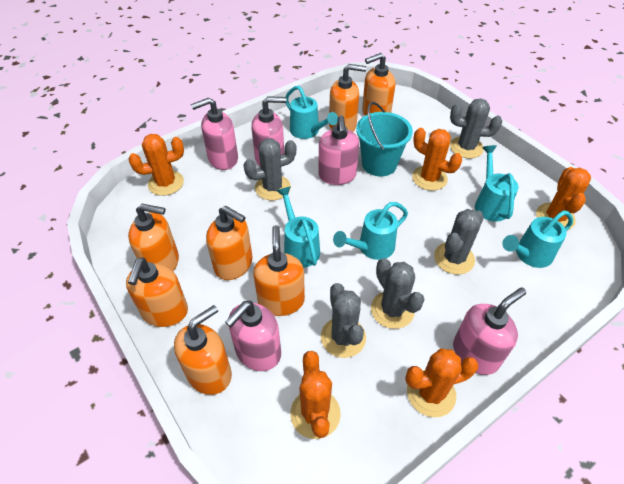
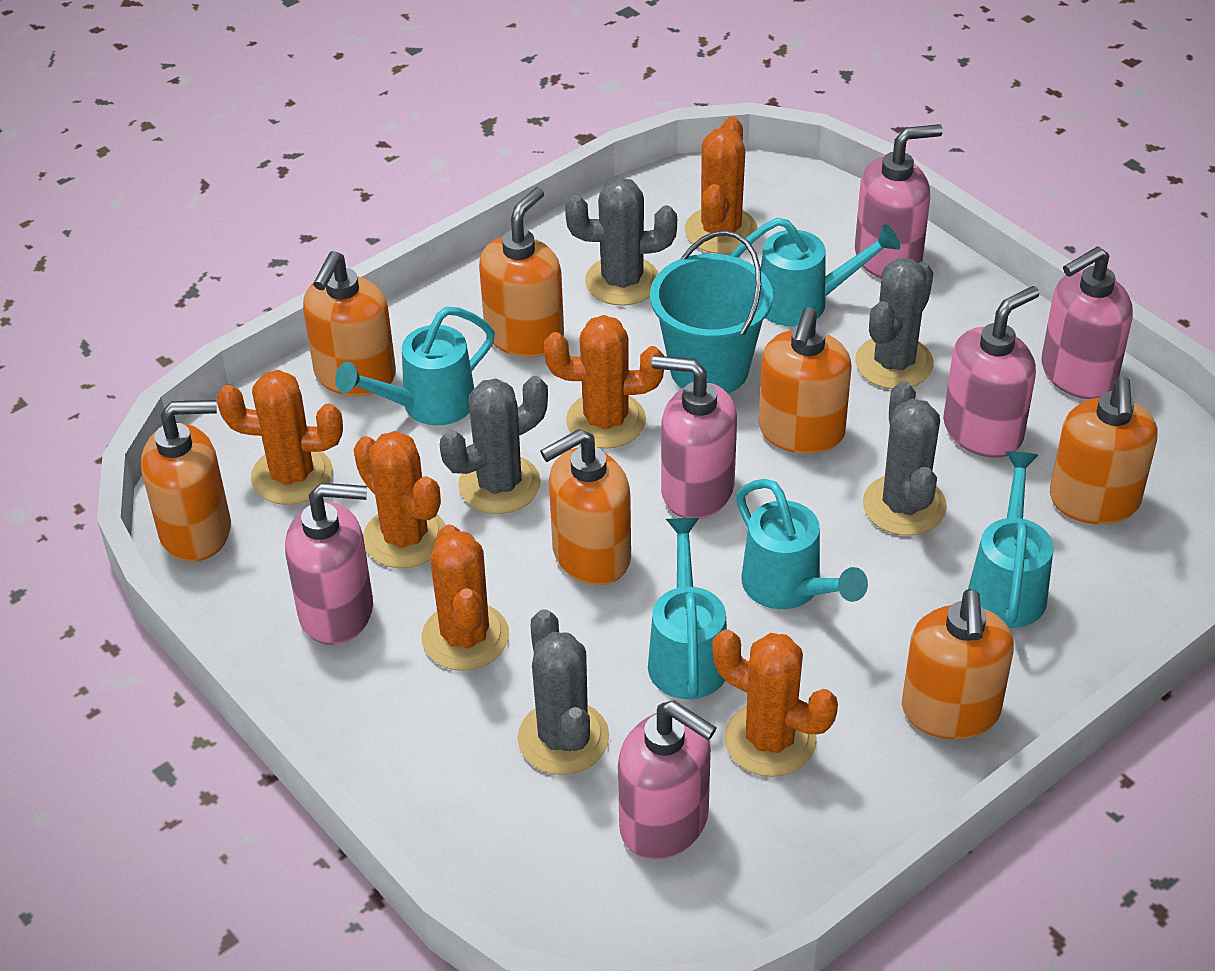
orange cactus: 5 -> 6
pink soap dispenser: 5 -> 6

